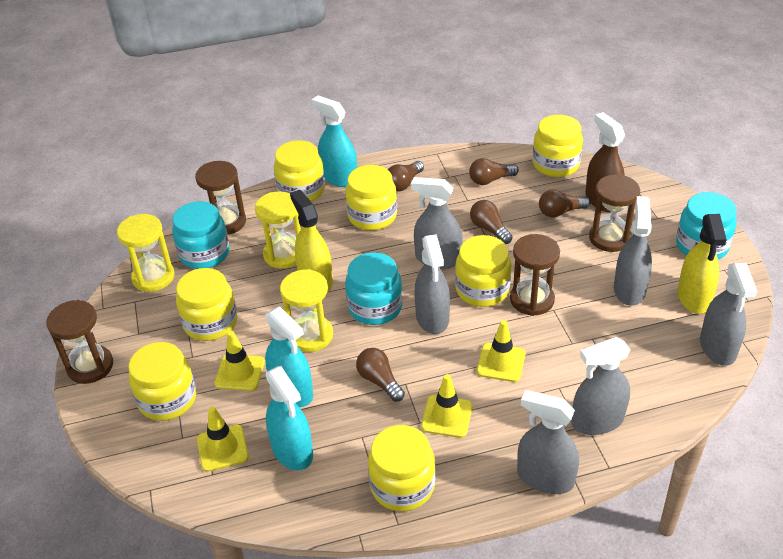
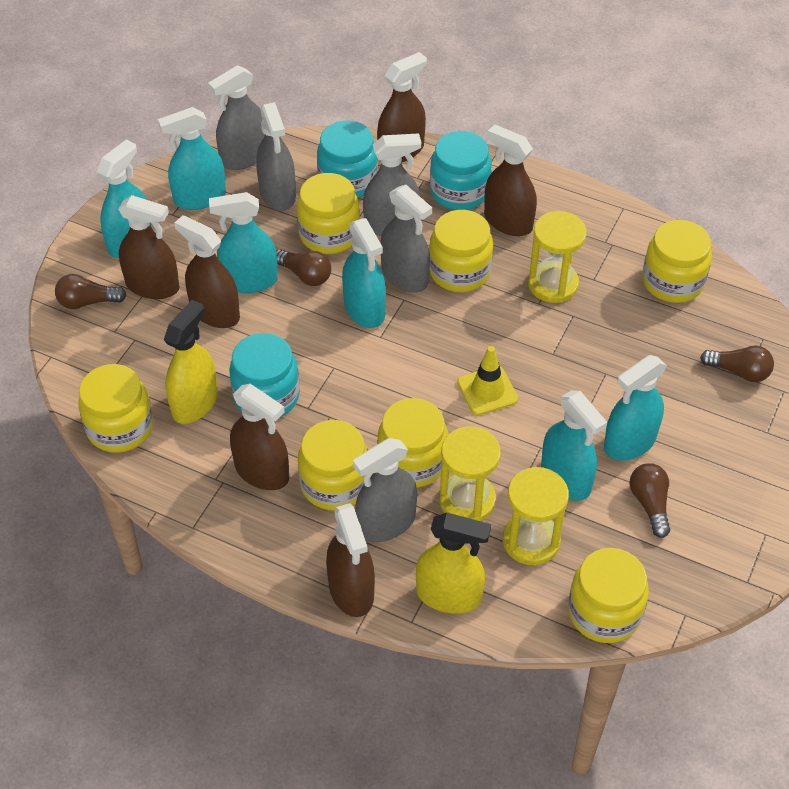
brown hourglass: 4 -> 0
brown light bulb: 5 -> 4
brown spray bottle: 1 -> 6
grey spray bottle: 6 -> 5
turquoise spray bottle: 3 -> 6
yellow traffic cone: 4 -> 1

